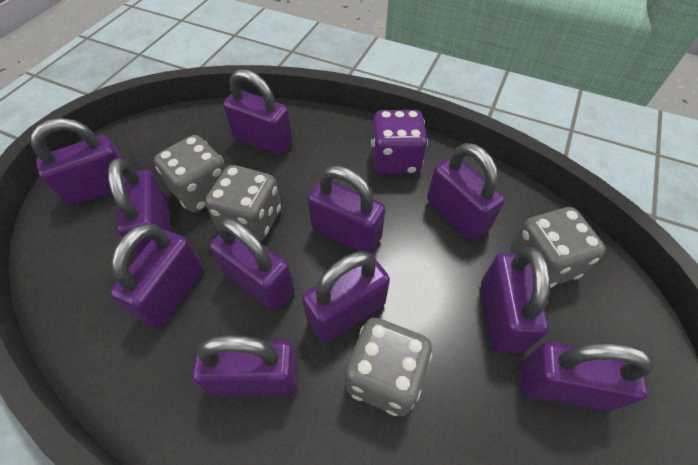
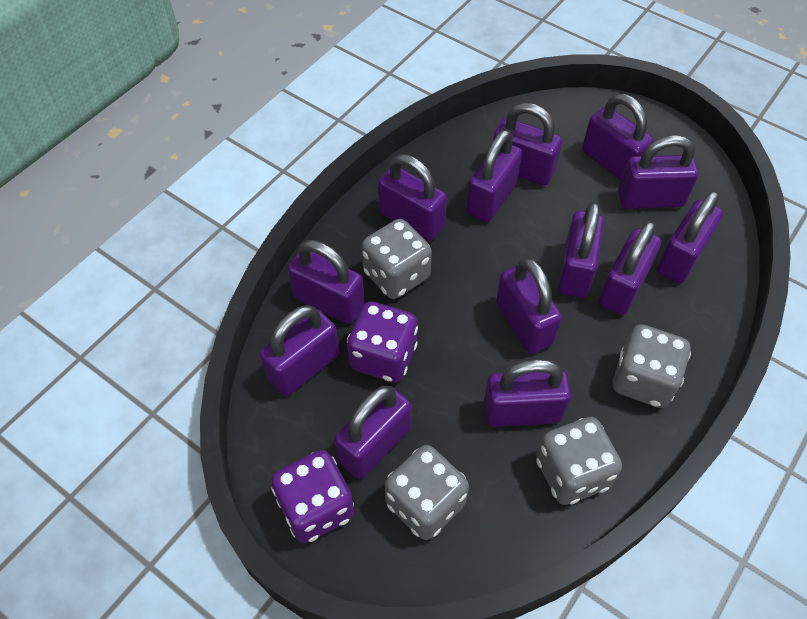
purple dice: 1 -> 2
purple padlock: 11 -> 13

